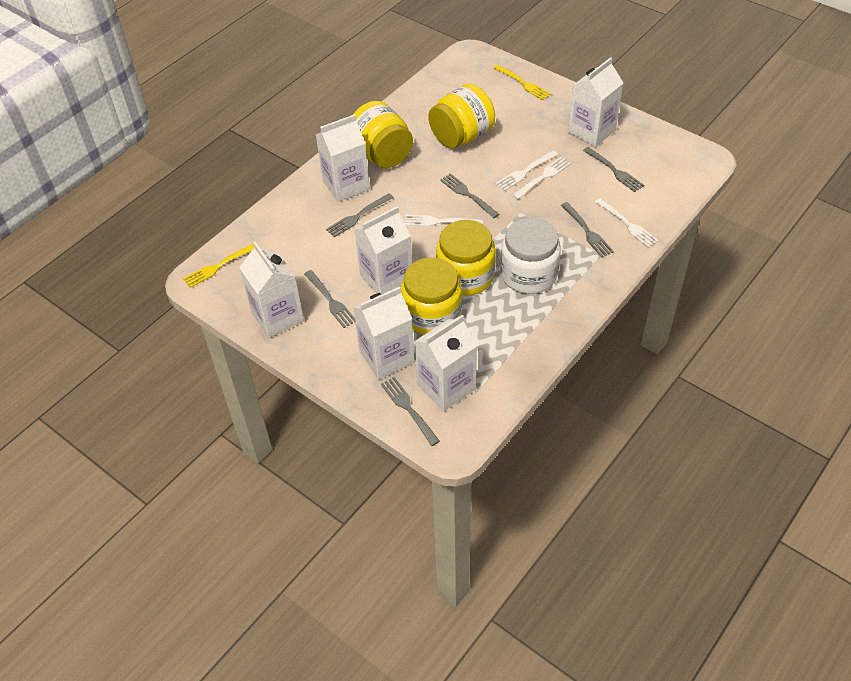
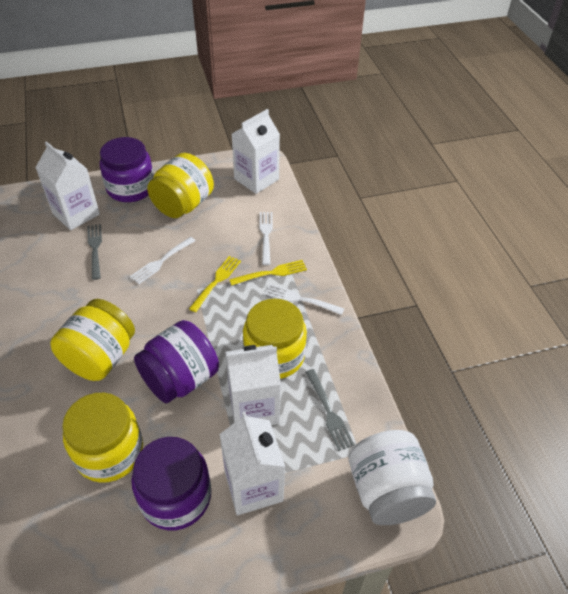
grey fork: 6 -> 2
purple jar: 0 -> 3
white carton: 6 -> 4
white fork: 4 -> 3

